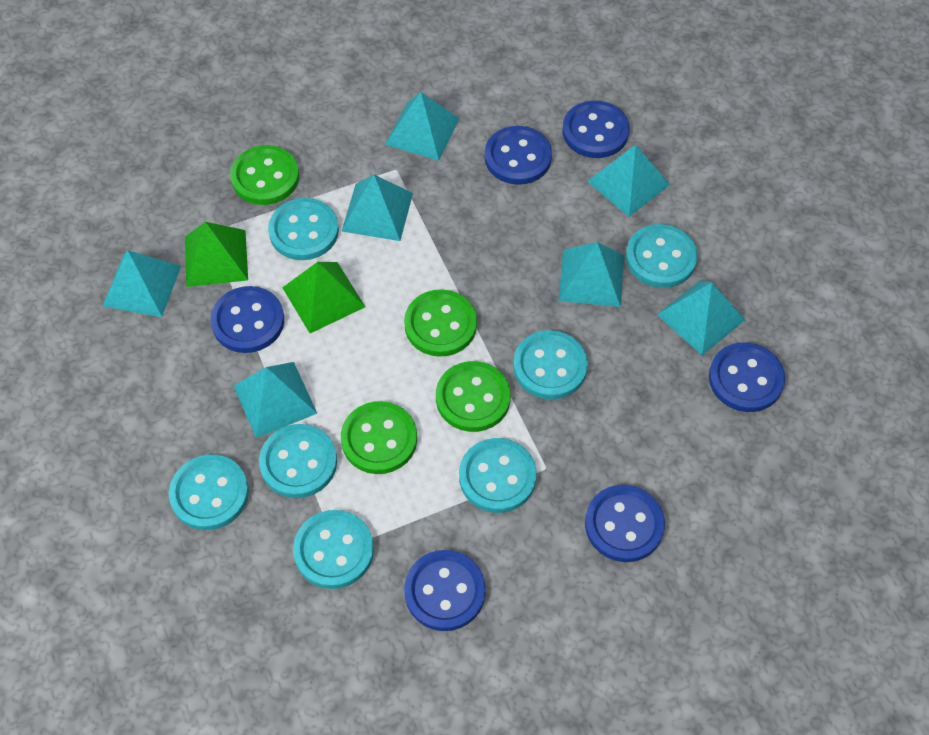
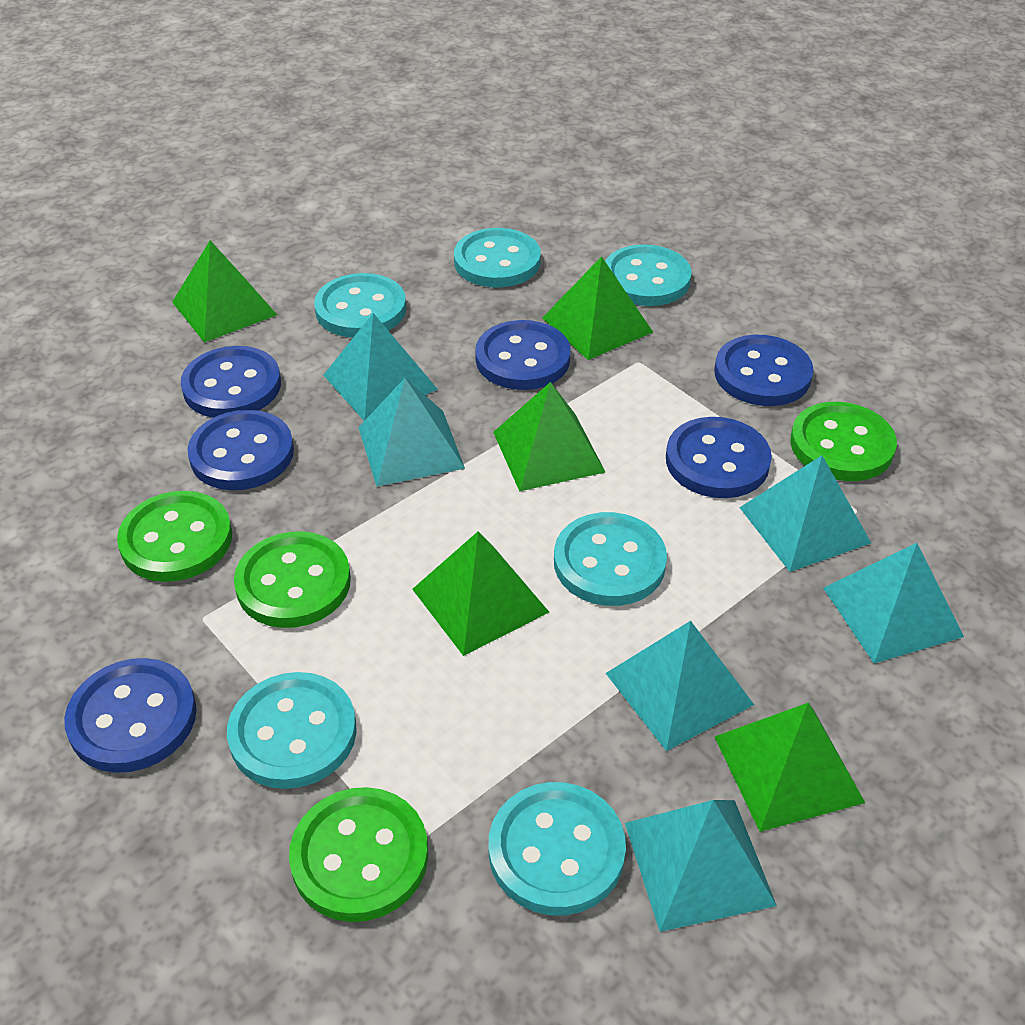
green pyramid: 2 -> 5
turquoise button: 7 -> 6
turquoise pyramid: 7 -> 6

